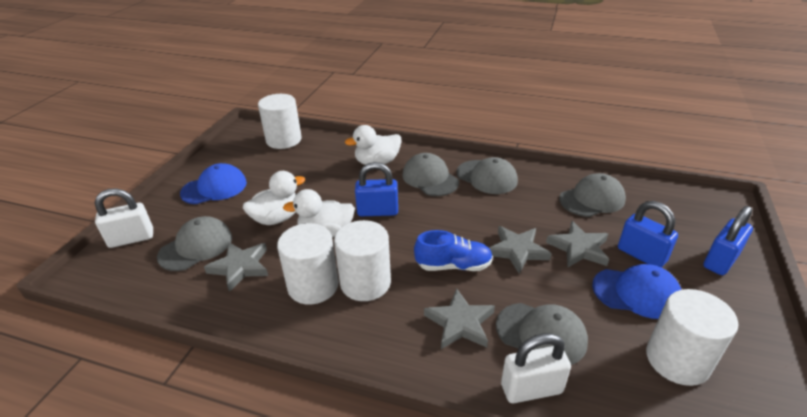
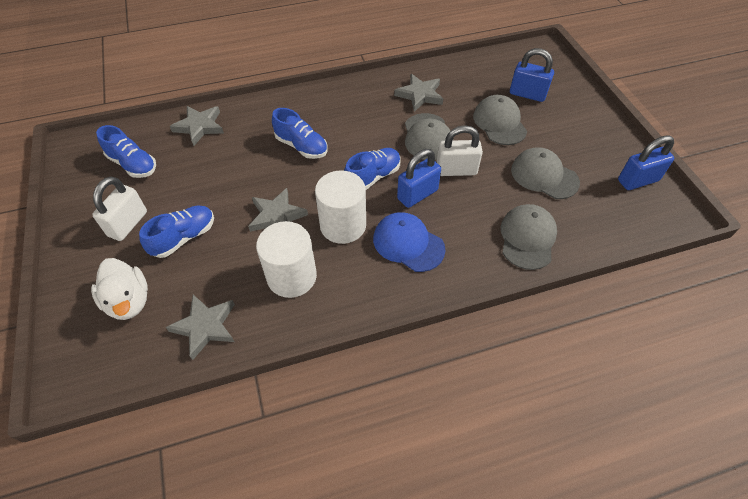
blue cap: 2 -> 1
blue shoe: 1 -> 4
grey cap: 5 -> 4
white cylinder: 4 -> 2
white duck: 3 -> 1

